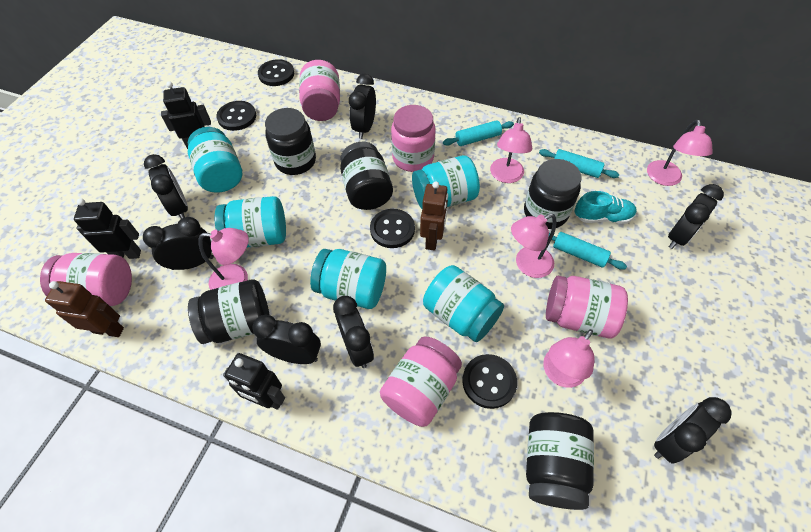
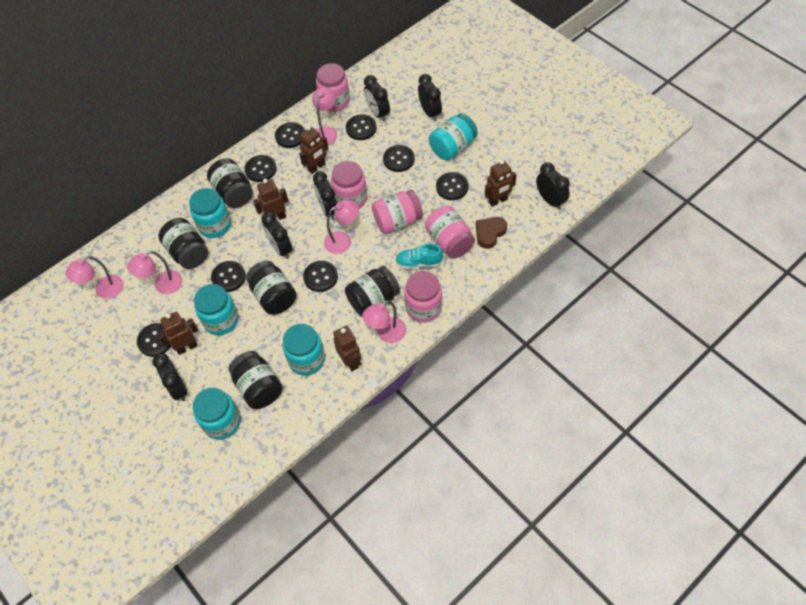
black button: 4 -> 8
black clock: 7 -> 6
black robot: 3 -> 0
brown heart: 0 -> 1
brown robot: 2 -> 5
turquoise rolling pin: 3 -> 0

